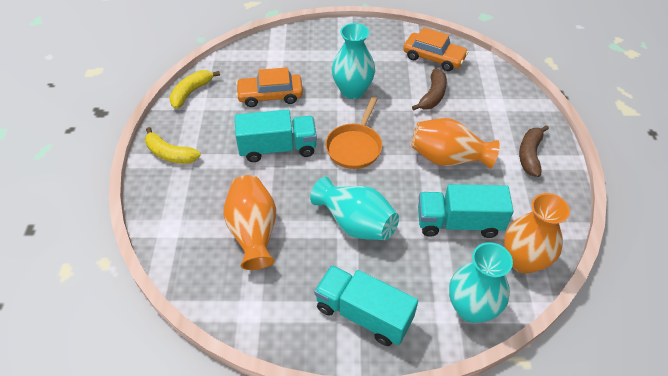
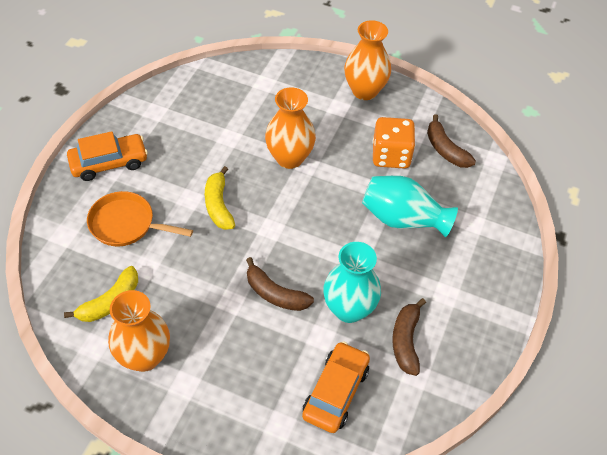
brown banana: 2 -> 3
orange dice: 0 -> 1
turquoise truck: 3 -> 0
turquoise vase: 3 -> 2

